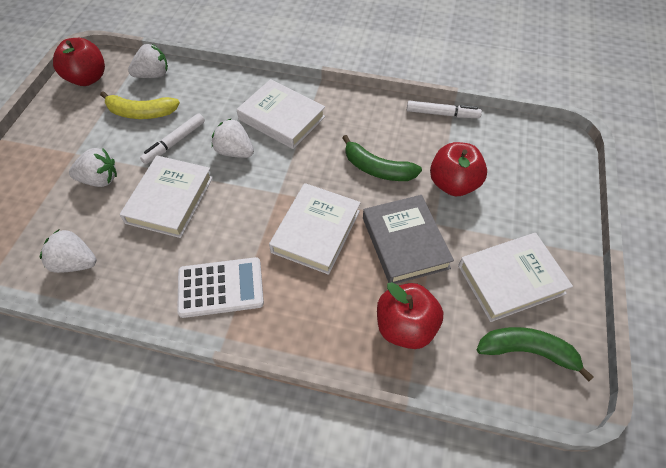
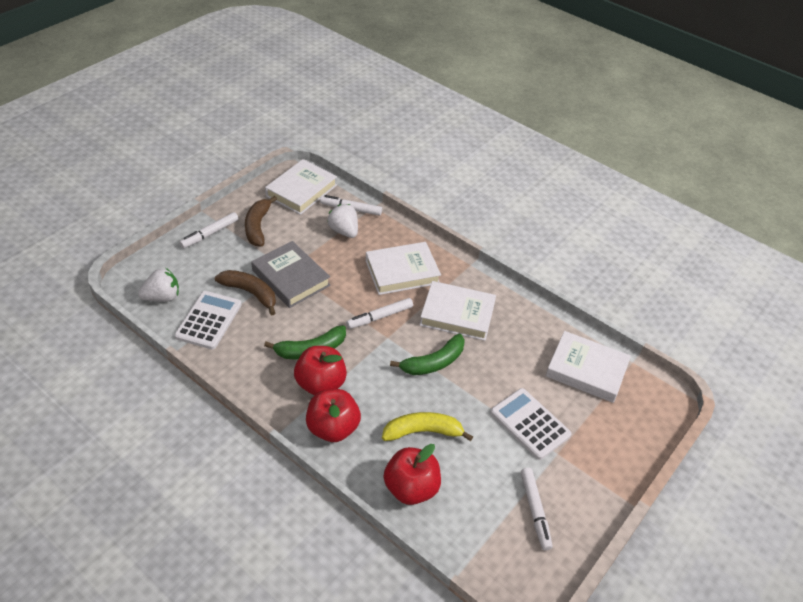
brown banana: 0 -> 2
white calculator: 1 -> 2
white marker: 2 -> 4
white strawberry: 4 -> 2

